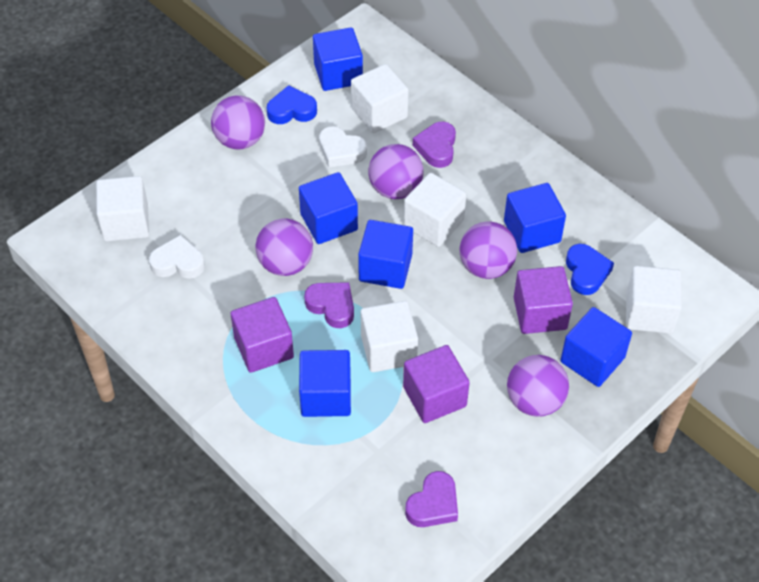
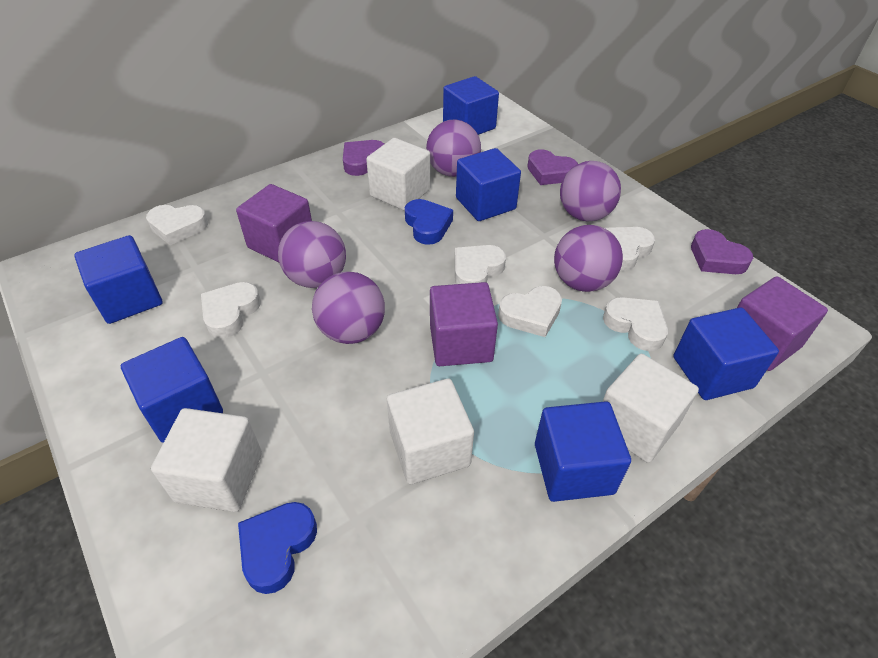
white cube: 5 -> 4
white heart: 2 -> 6

